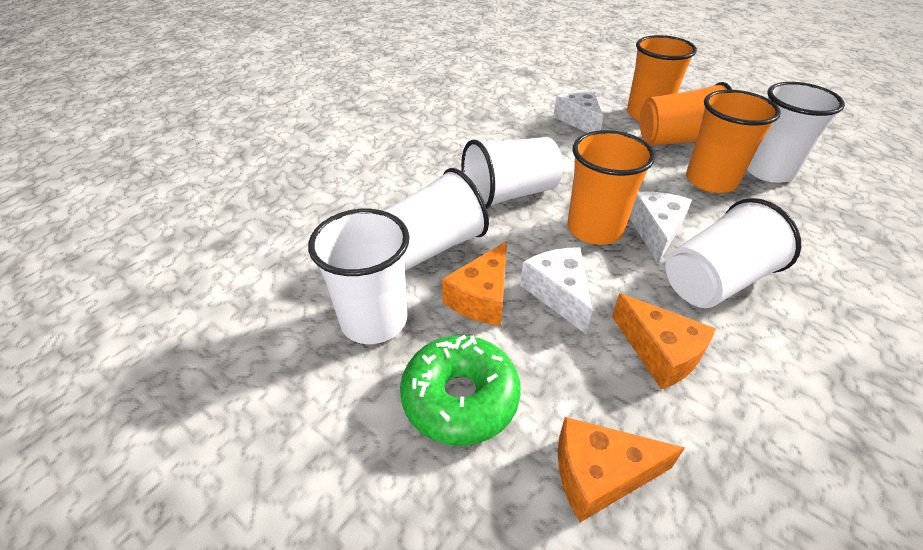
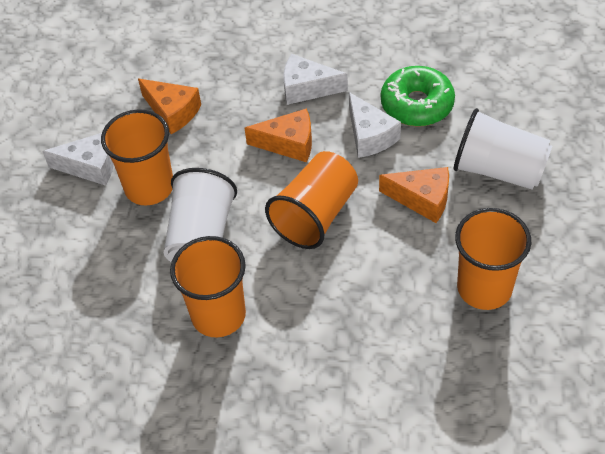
white cup: 5 -> 2

